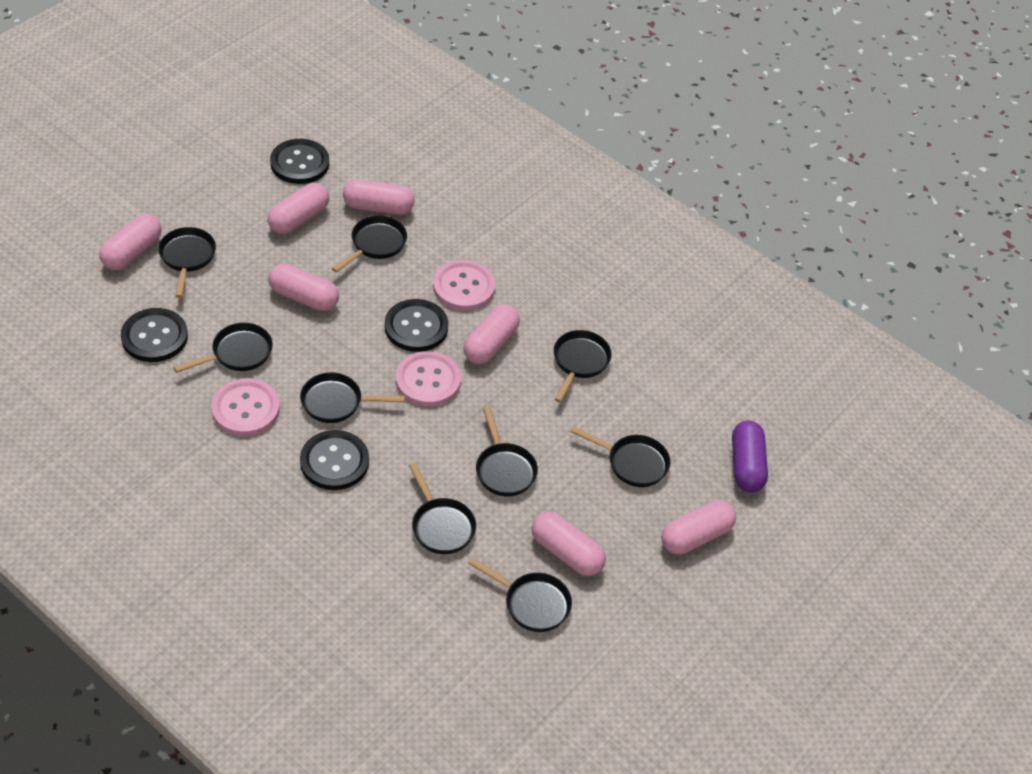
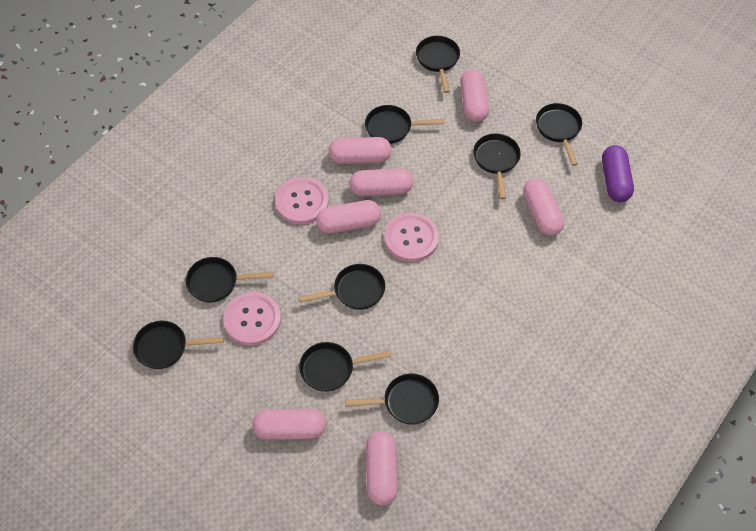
black button: 4 -> 0

